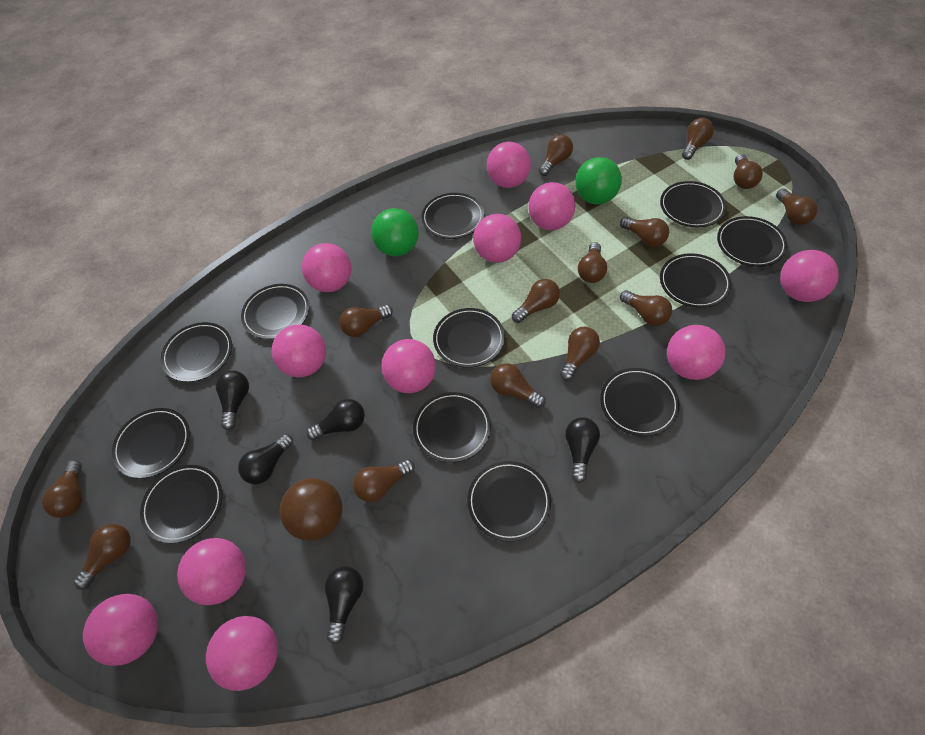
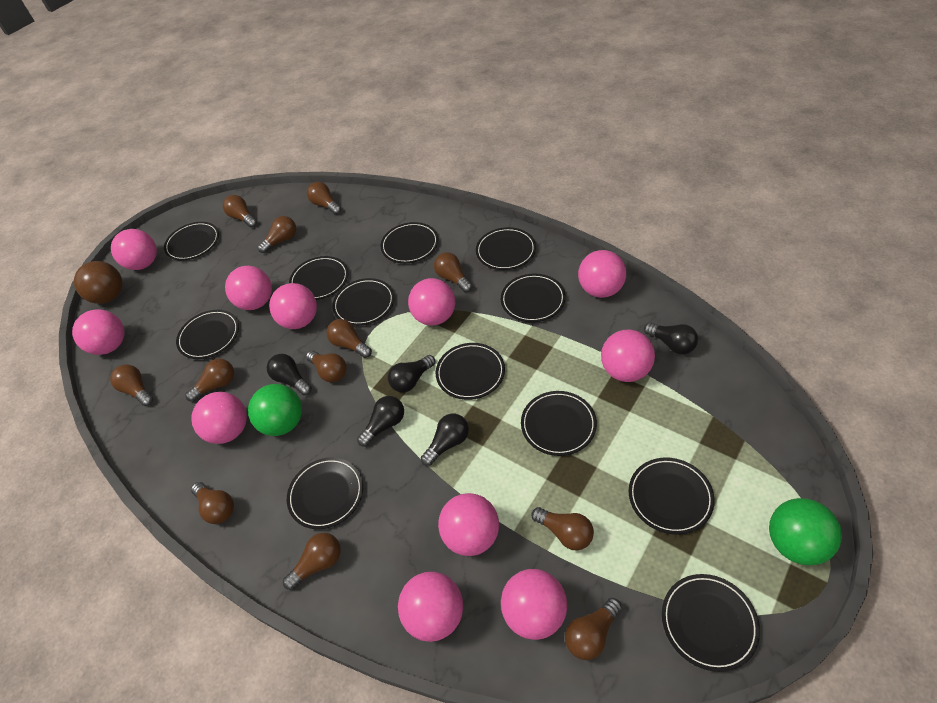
brown light bulb: 14 -> 12

